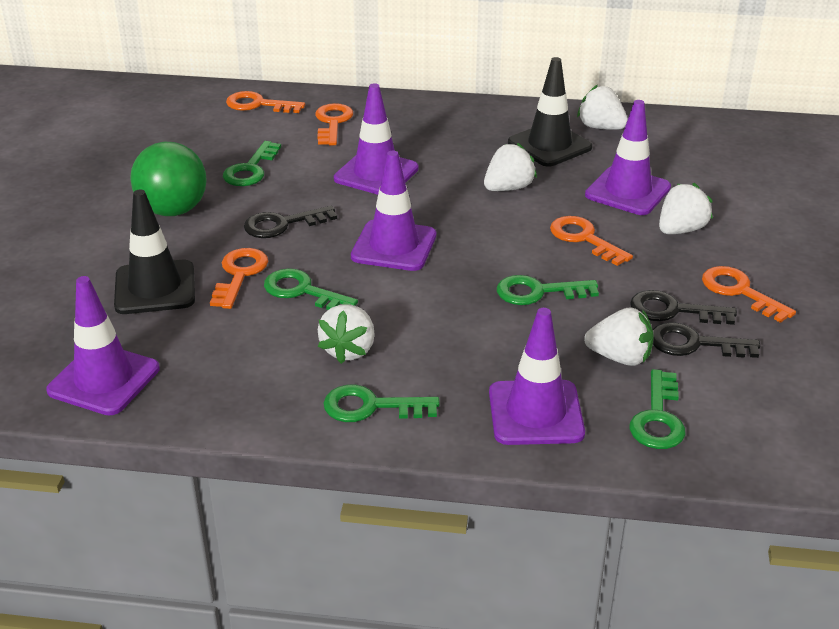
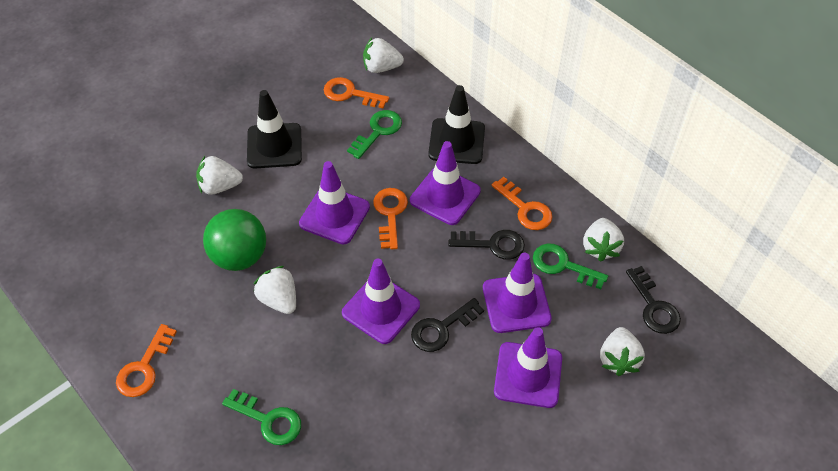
green key: 5 -> 3
orange key: 5 -> 4

